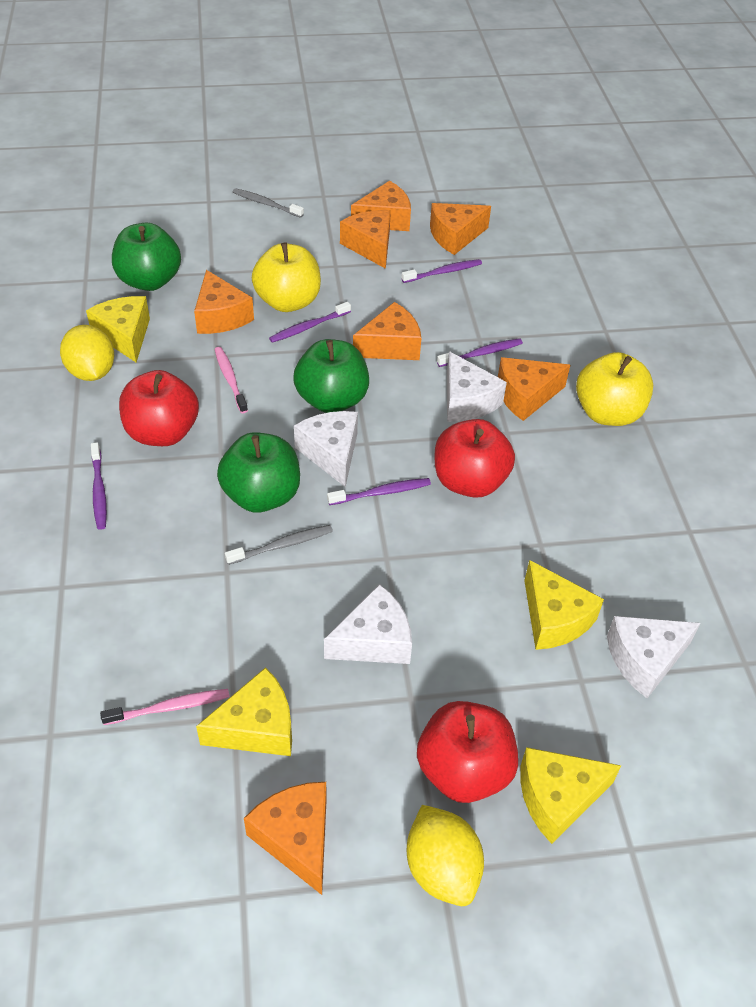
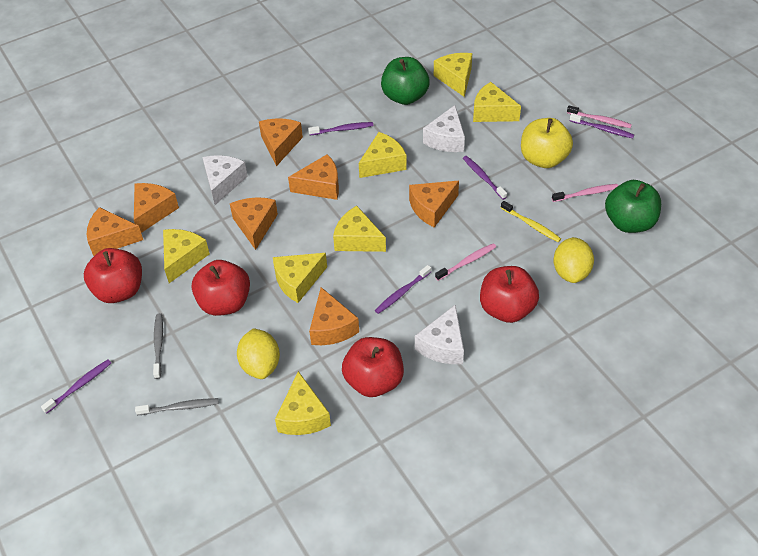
green apple: 3 -> 2
pink toothbrush: 2 -> 3
red apple: 3 -> 4
white cheese: 4 -> 3
yellow apple: 2 -> 1
yellow cheese: 4 -> 7
yellow toothbrush: 0 -> 1

